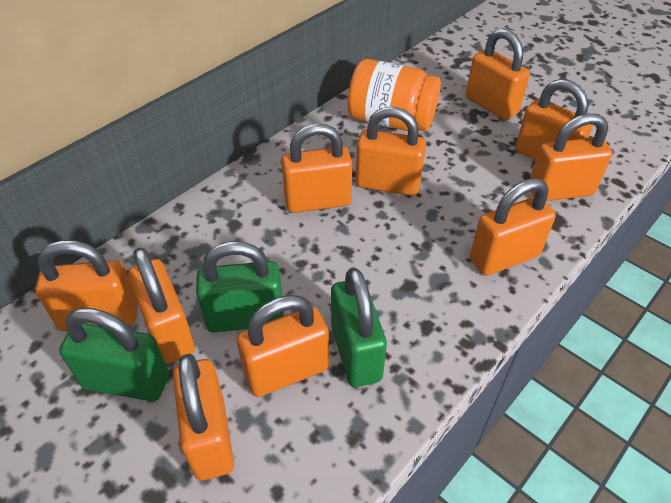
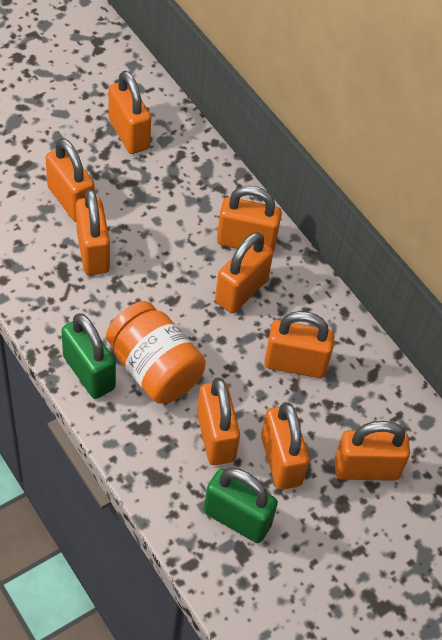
green padlock: 3 -> 2
orange padlock: 10 -> 9

